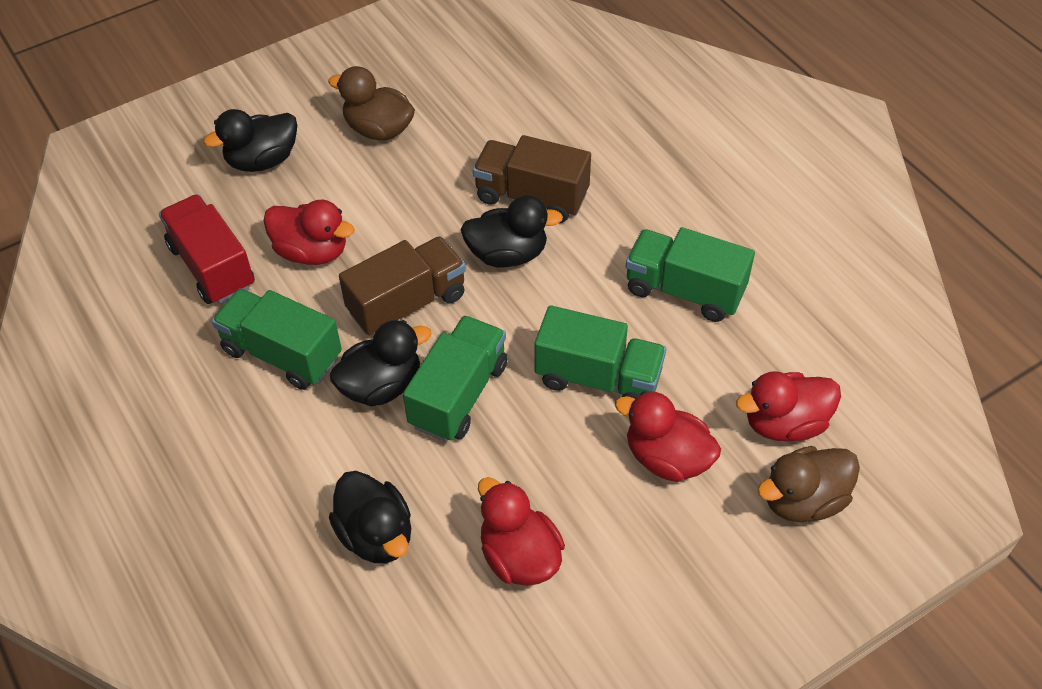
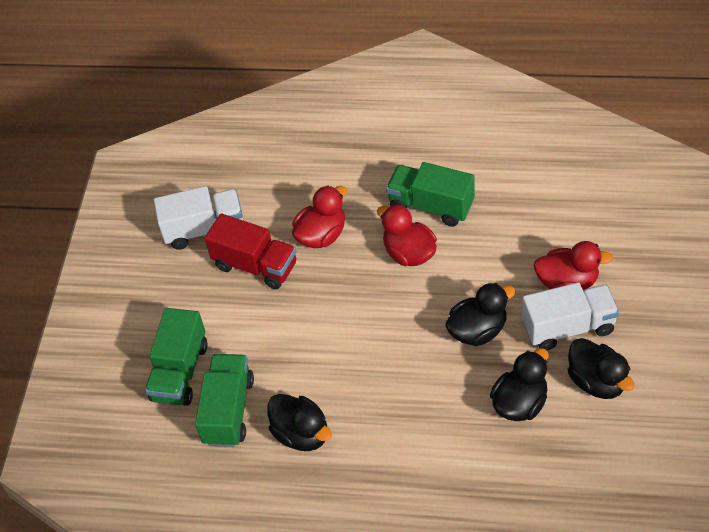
brown duck: 2 -> 0
brown truck: 2 -> 0
green truck: 4 -> 3
red duck: 4 -> 3
white truck: 0 -> 2

